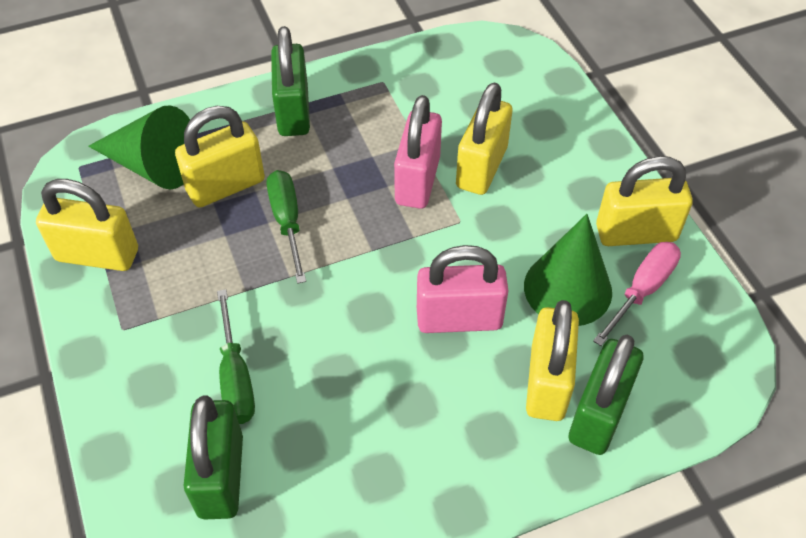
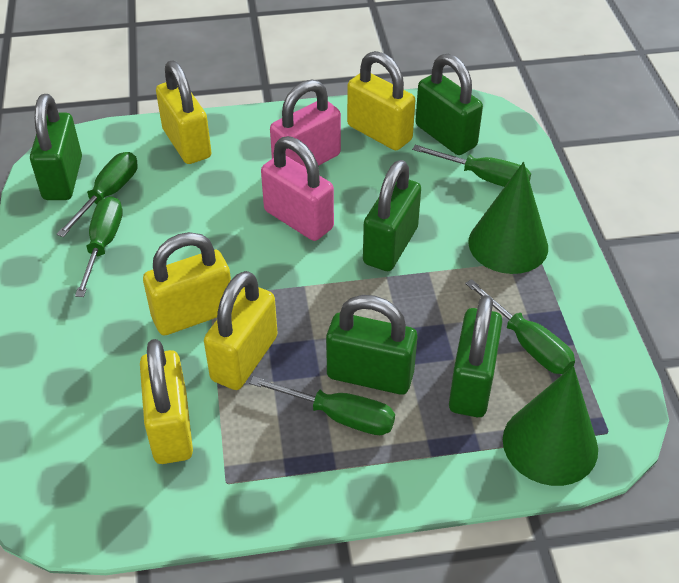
green padlock: 3 -> 5
green screwdriver: 2 -> 5
pink screwdriver: 1 -> 0

